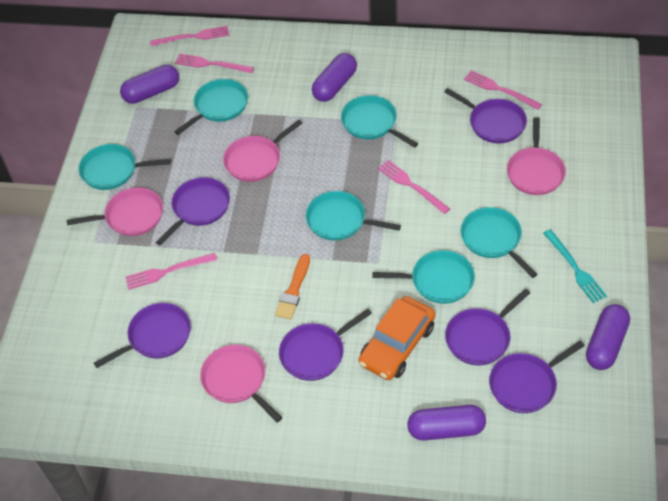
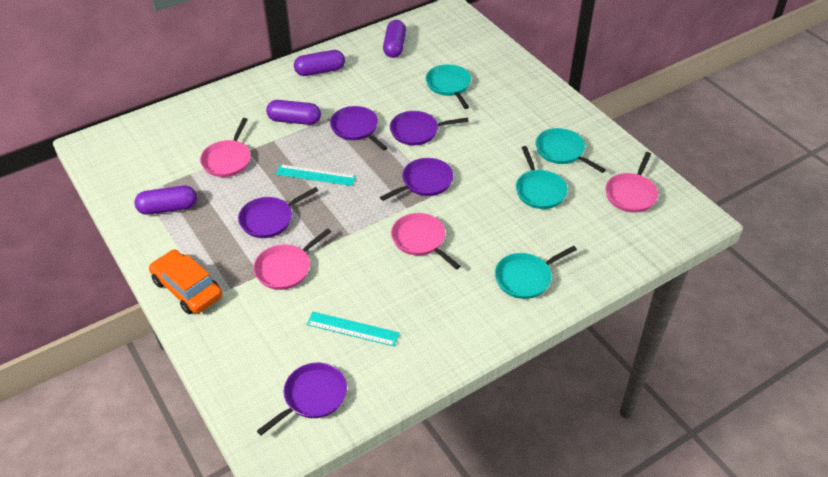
orange brush: 1 -> 0
pink fork: 5 -> 0
purple pan: 6 -> 5
turquoise fork: 1 -> 0
turquoise pan: 6 -> 4
turquoise ruler: 0 -> 2

